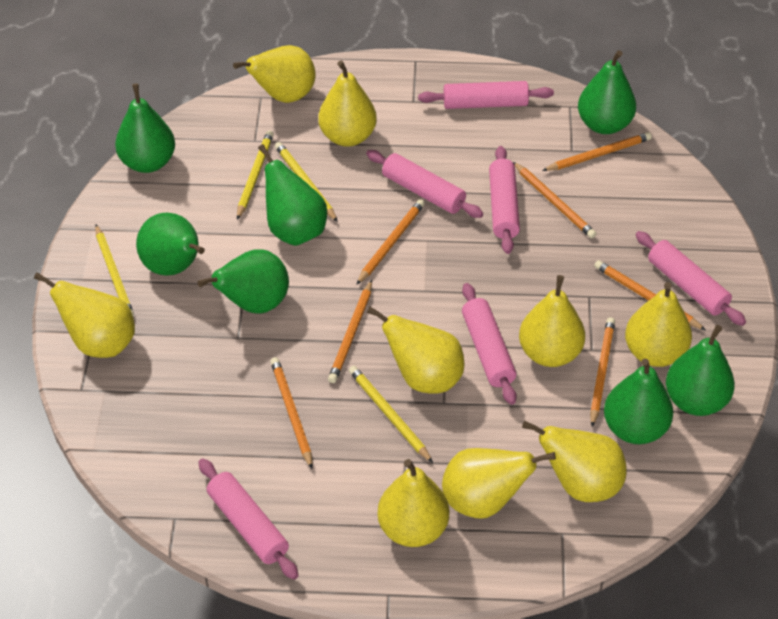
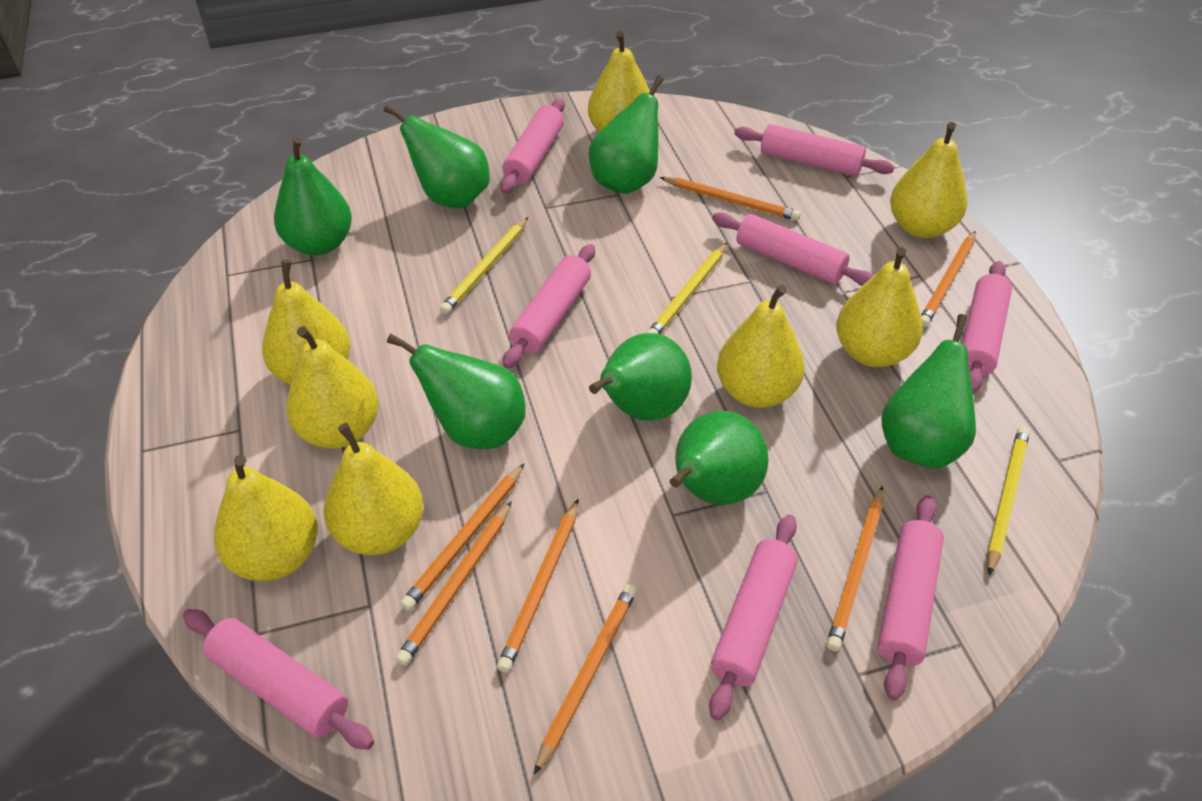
pink rolling pin: 6 -> 8
yellow pear: 9 -> 8
yellow pencil: 4 -> 3

